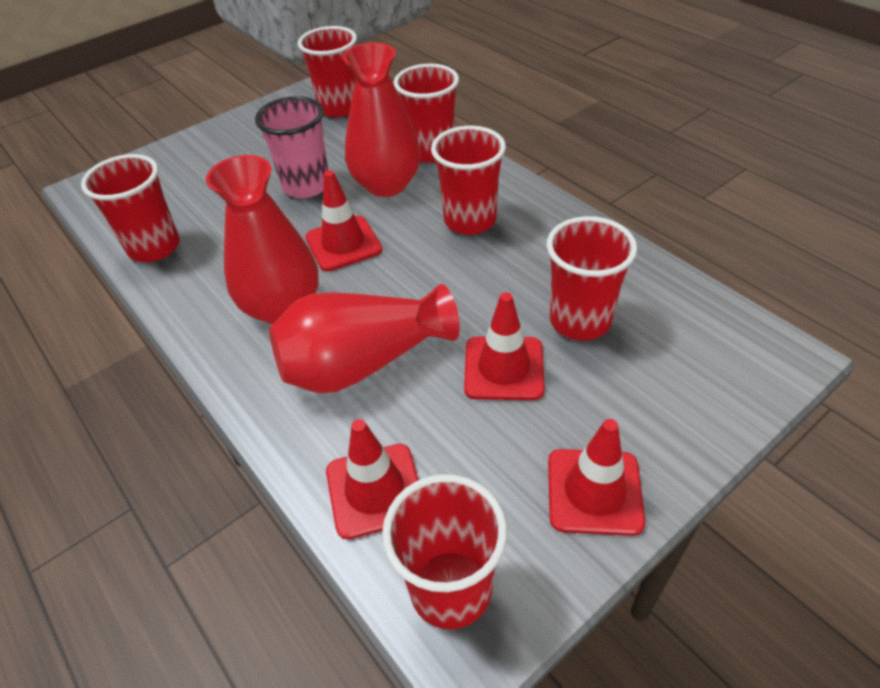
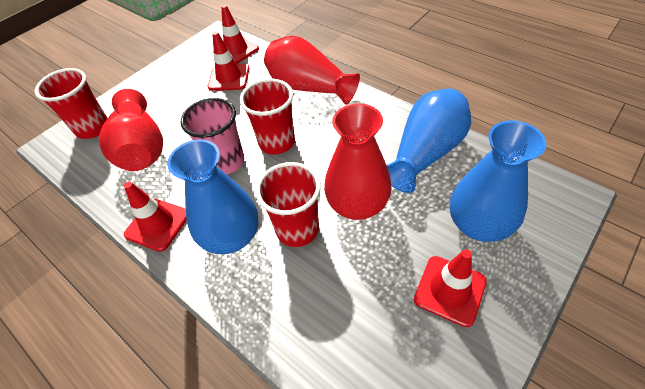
blue vase: 0 -> 3
red cup: 6 -> 3

